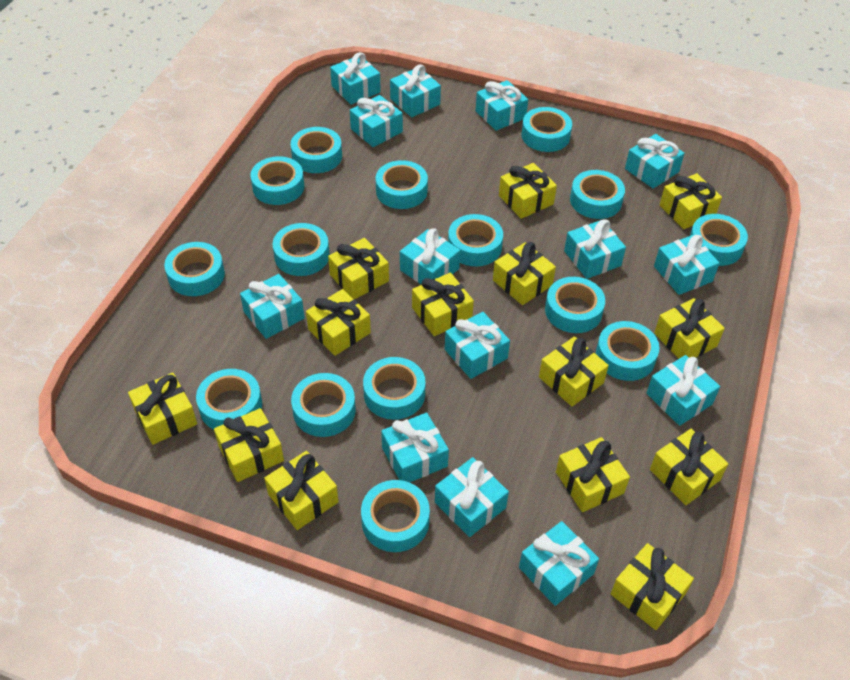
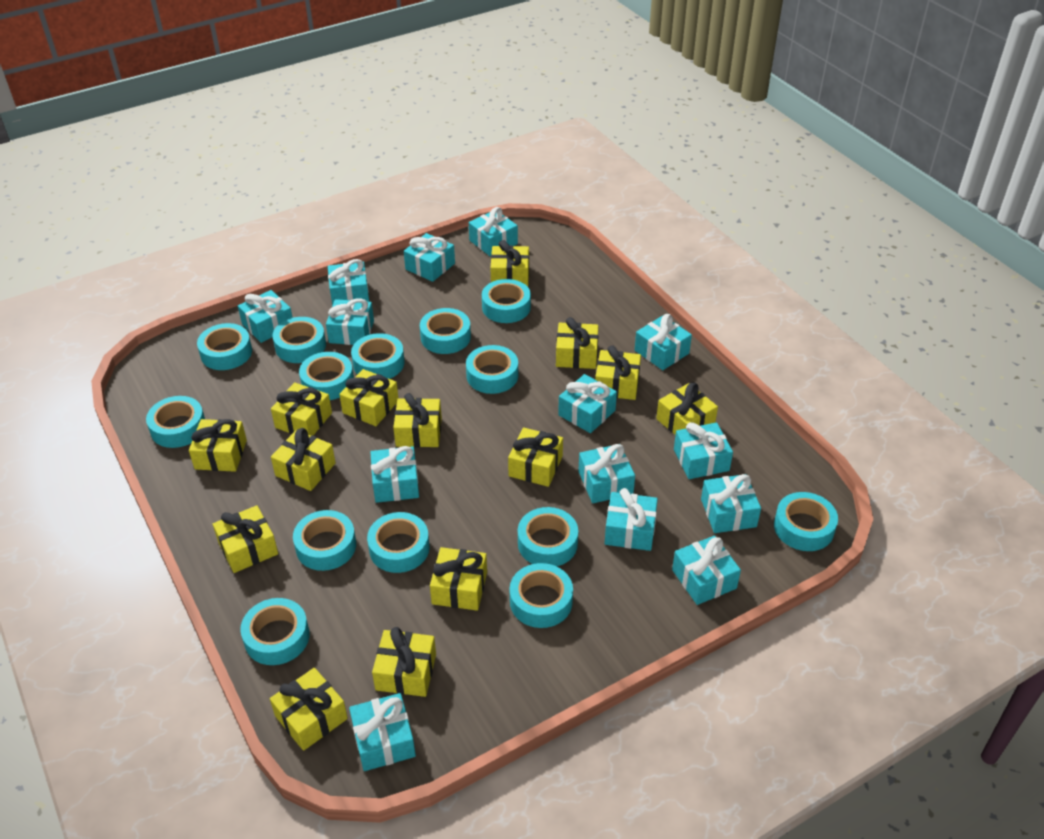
turquoise tape: 15 -> 14

